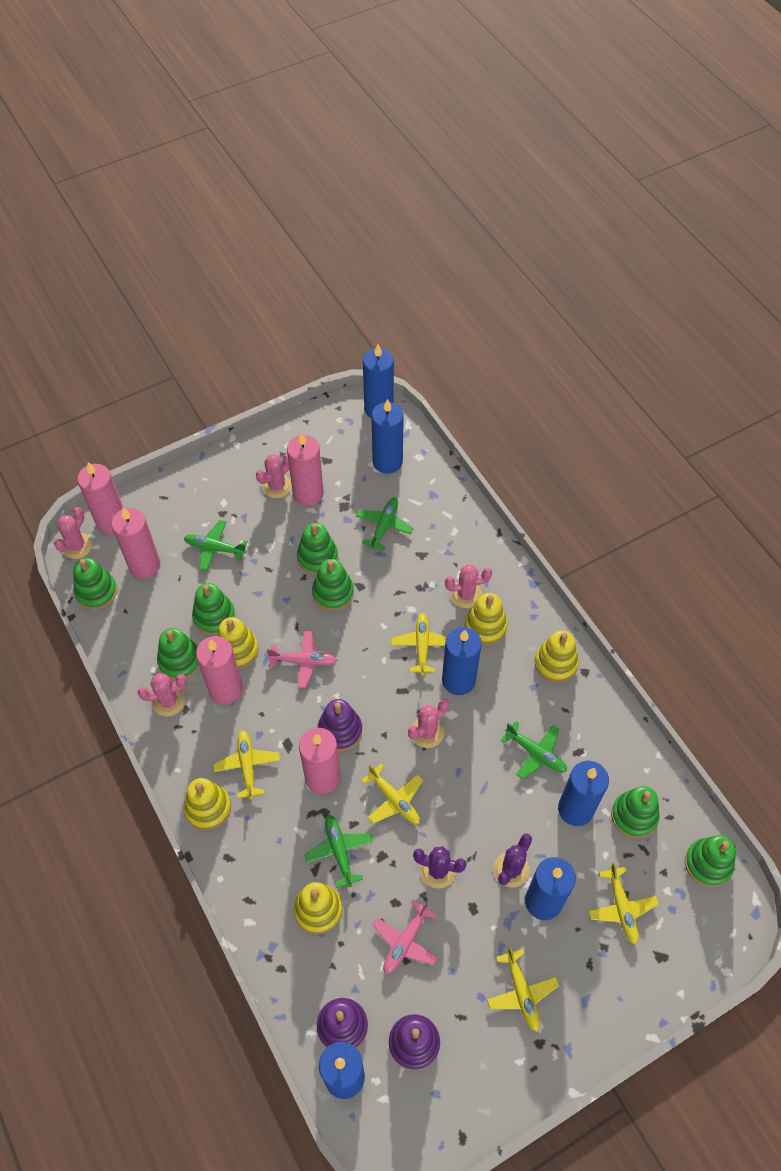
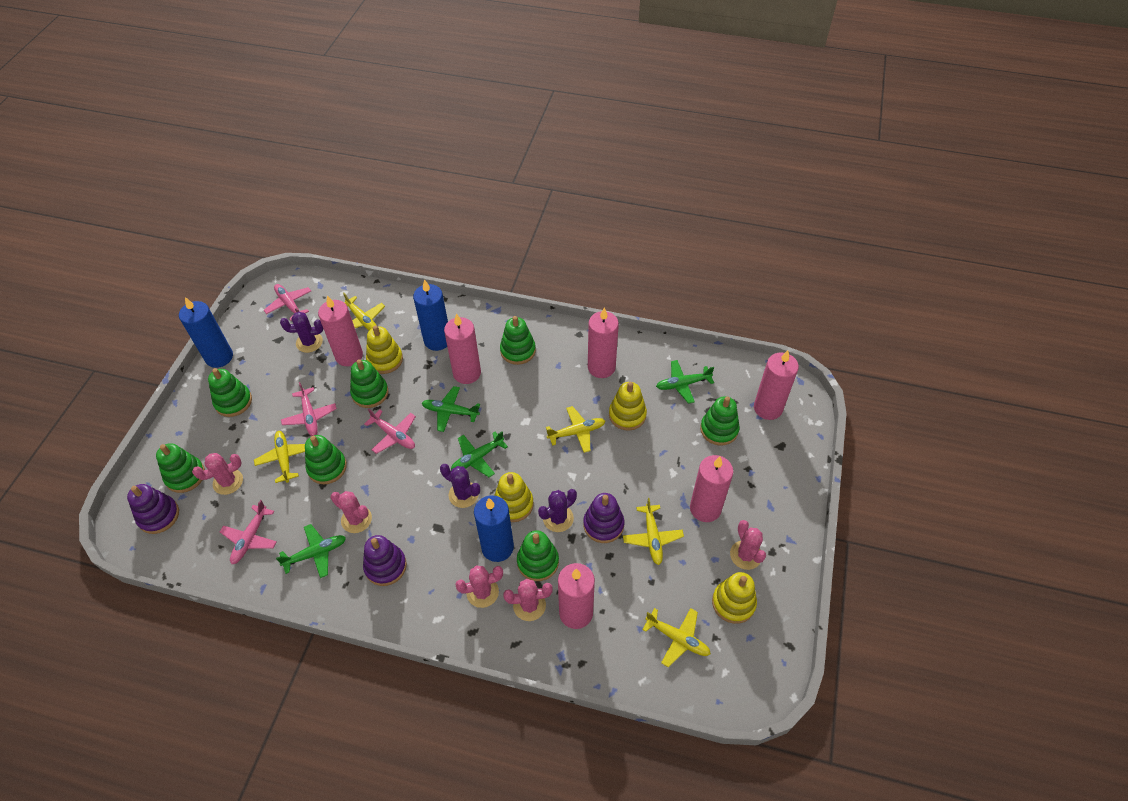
blue candle: 6 -> 3
pink candle: 5 -> 6
pink plane: 2 -> 4
purple cactus: 2 -> 3
yellow stacking toy: 5 -> 4

